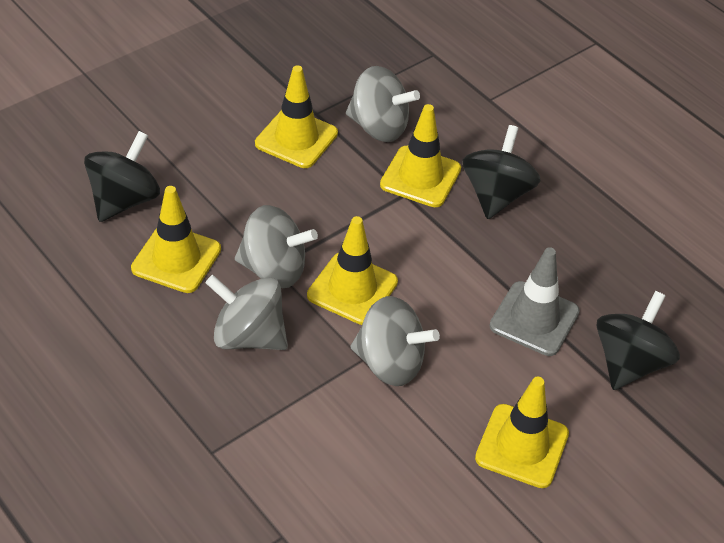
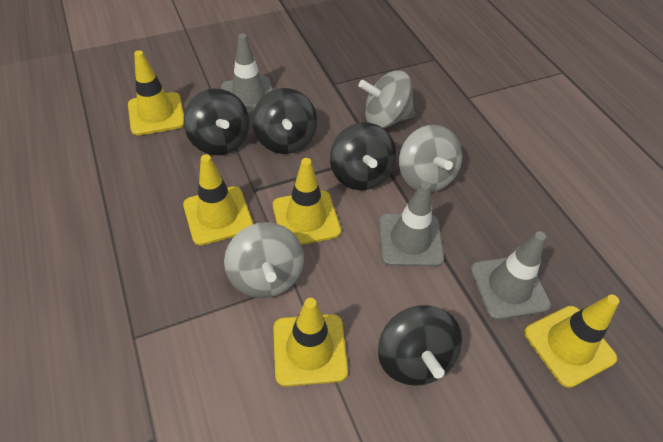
black spinning top: 3 -> 4
grey spinning top: 4 -> 3
grey traffic cone: 1 -> 3

